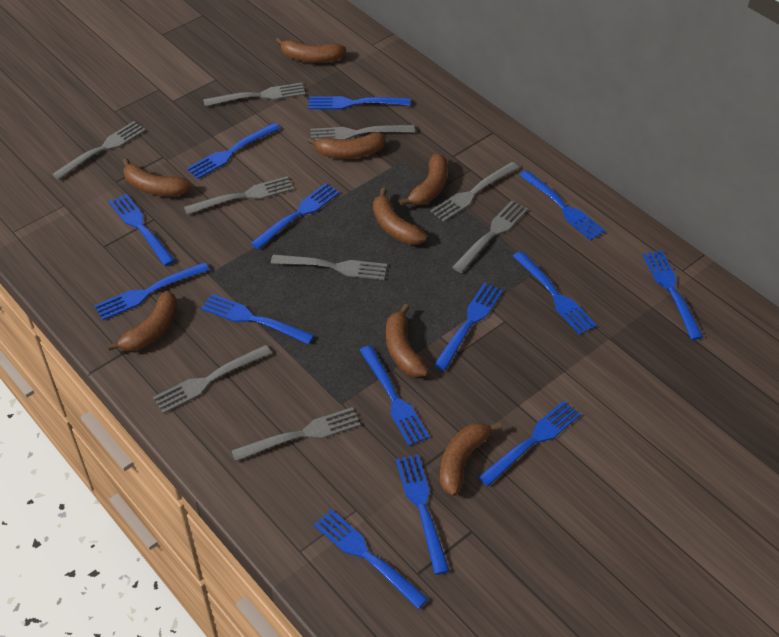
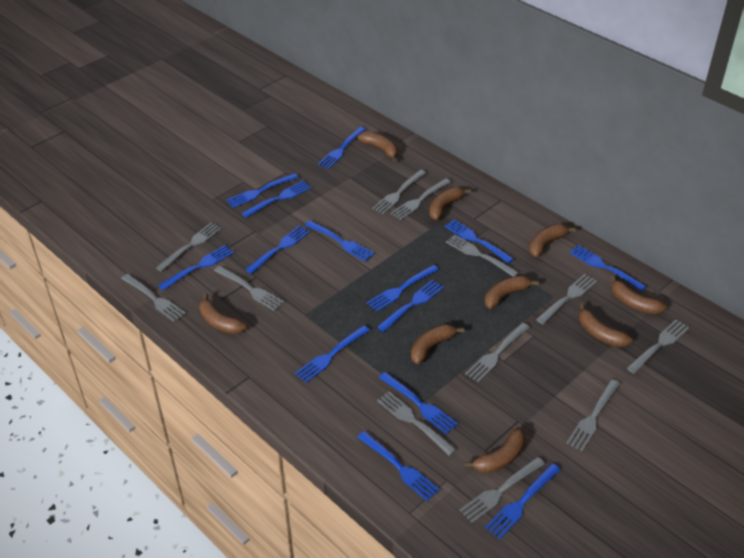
brown banana: 8 -> 9
grey fork: 9 -> 12

